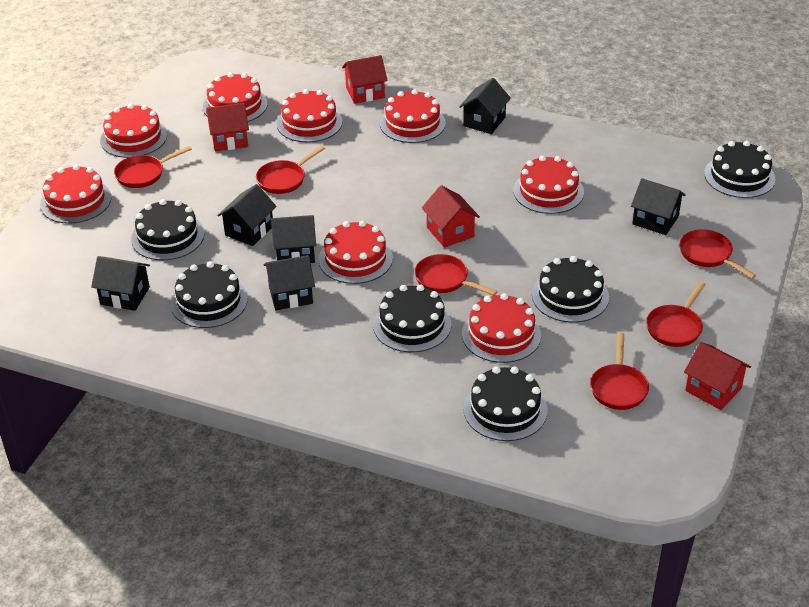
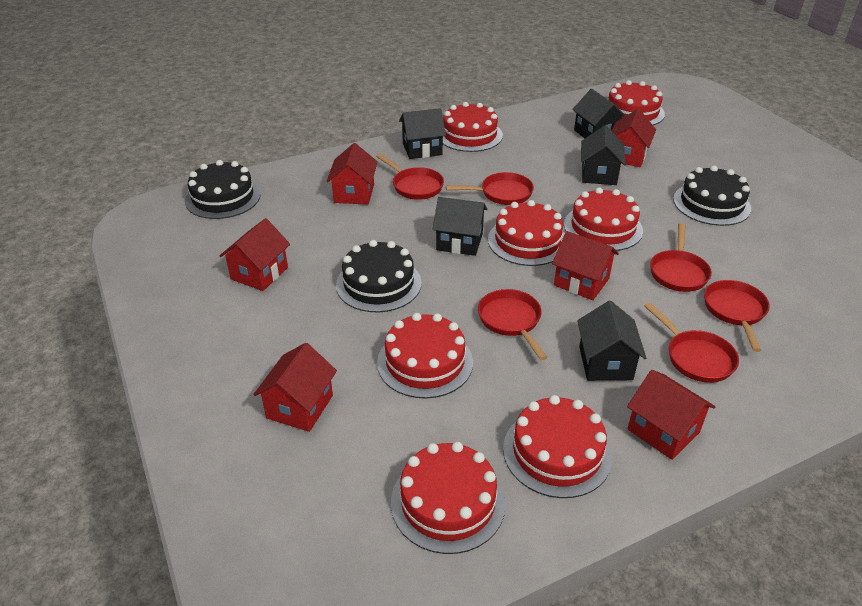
black cake: 6 -> 3
black house: 6 -> 5
red cake: 8 -> 7
red house: 4 -> 6

